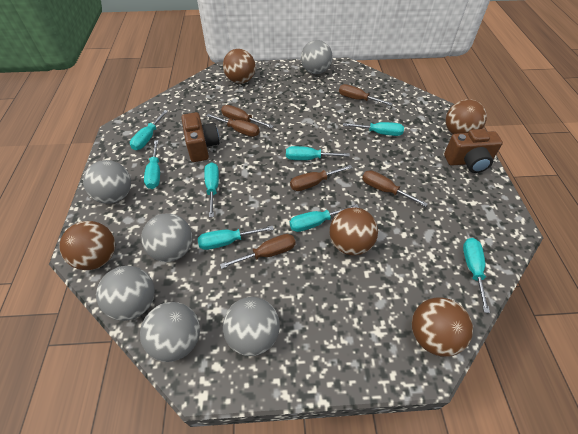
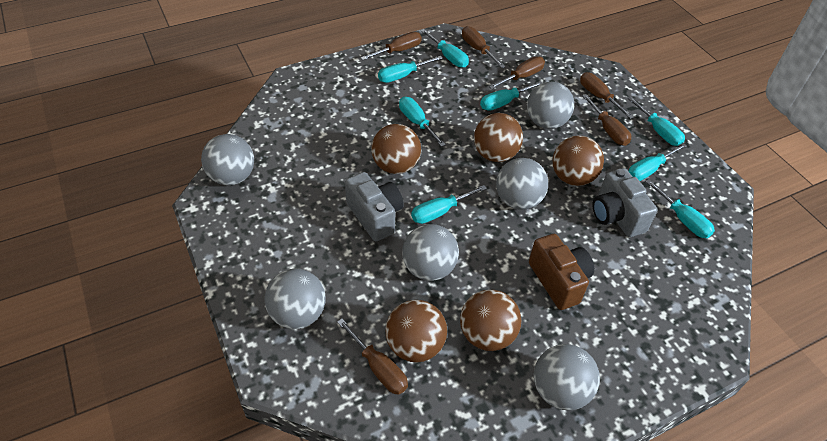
brown camera: 2 -> 1
grey camera: 0 -> 2

